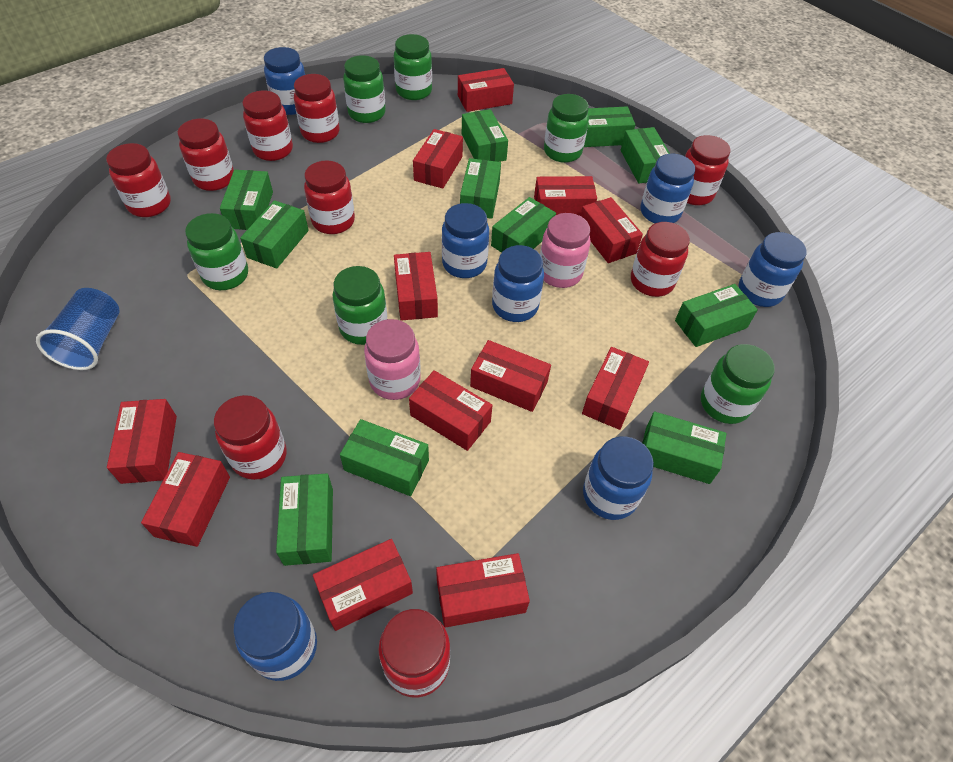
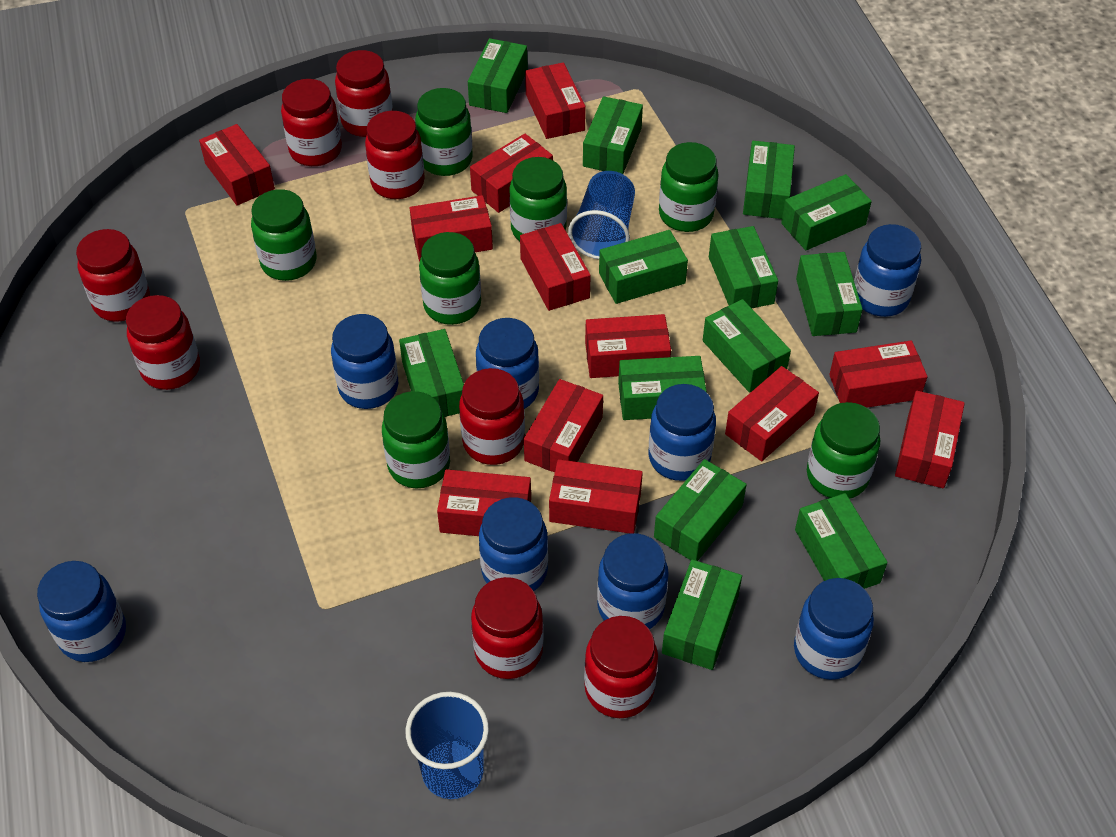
blue cup: 1 -> 2
blue jar: 7 -> 8
green box: 11 -> 13
green jar: 6 -> 7
pink jar: 2 -> 0
red jar: 9 -> 8

